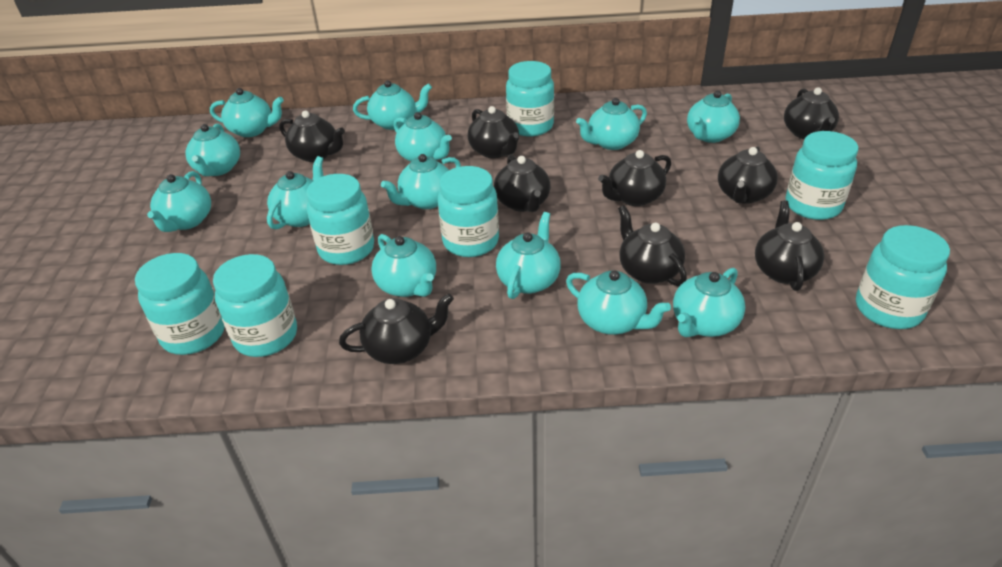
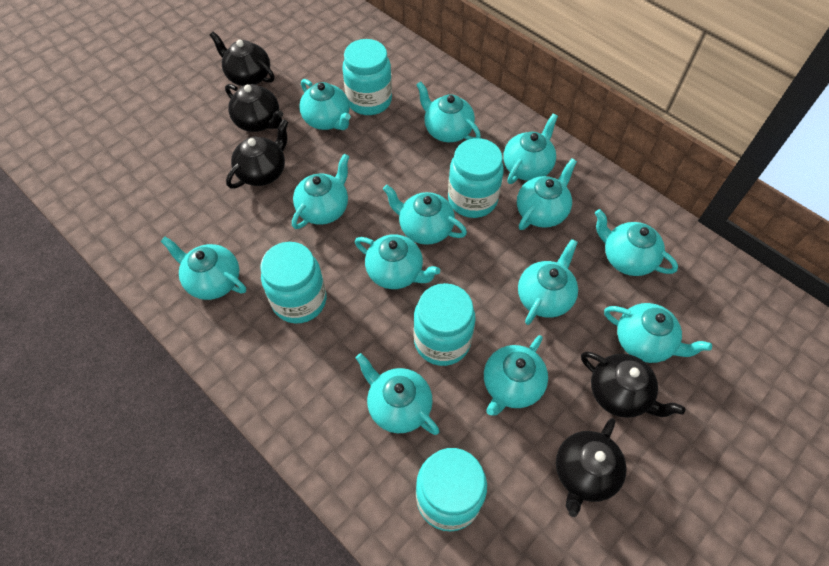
black teapot: 9 -> 5
turquoise jar: 7 -> 5

